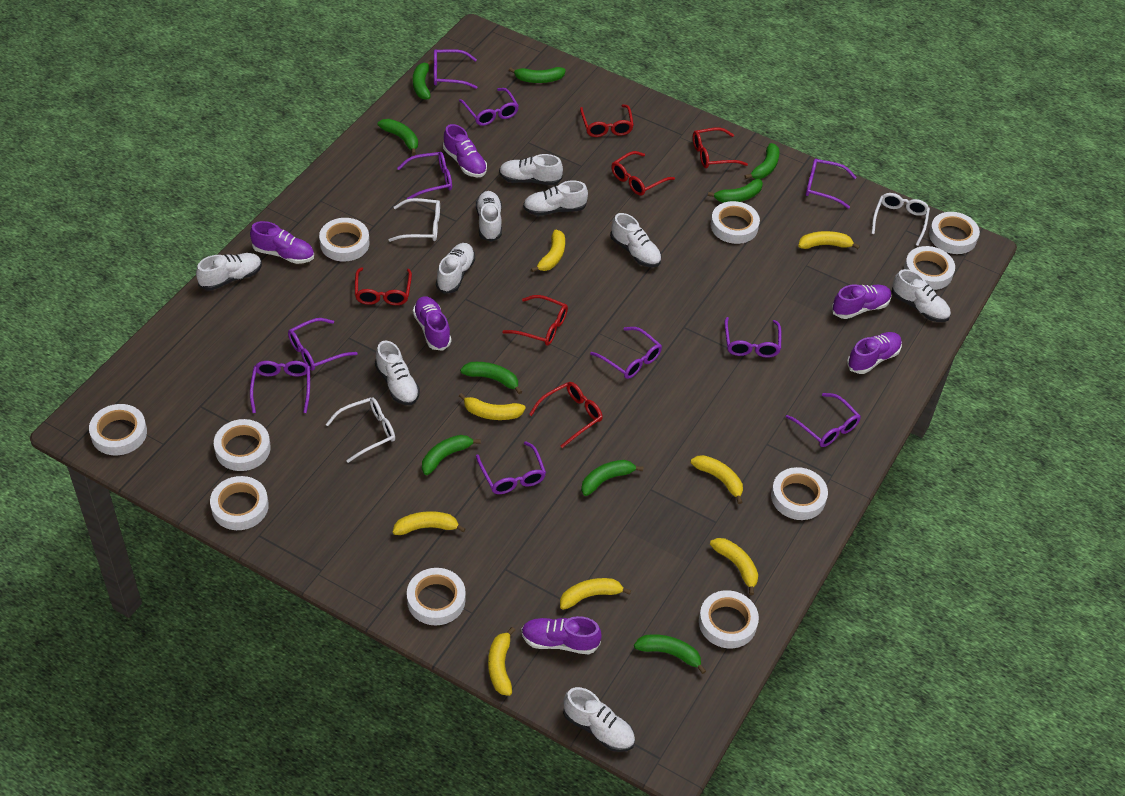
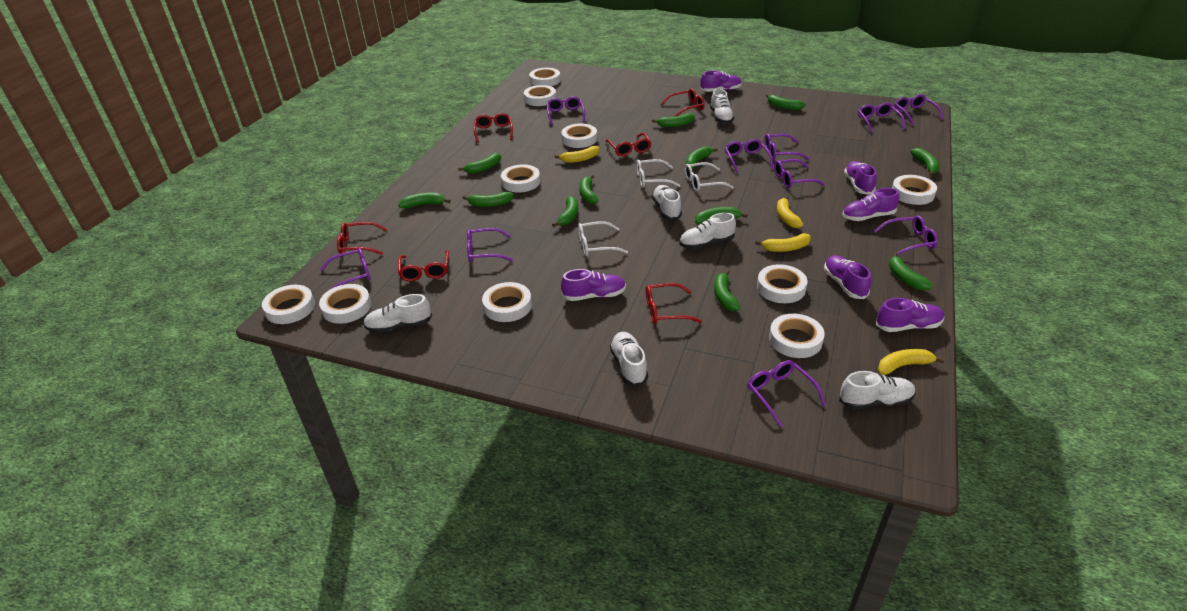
green banana: 9 -> 12
white shoe: 9 -> 6
yellow banana: 8 -> 4

